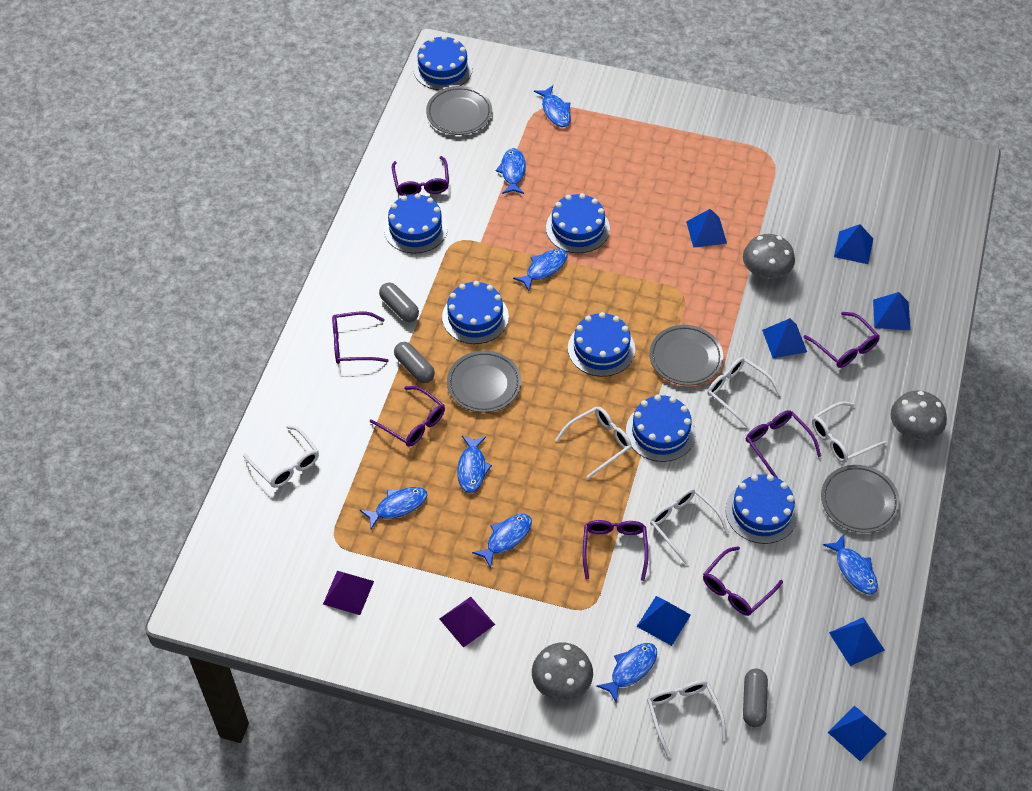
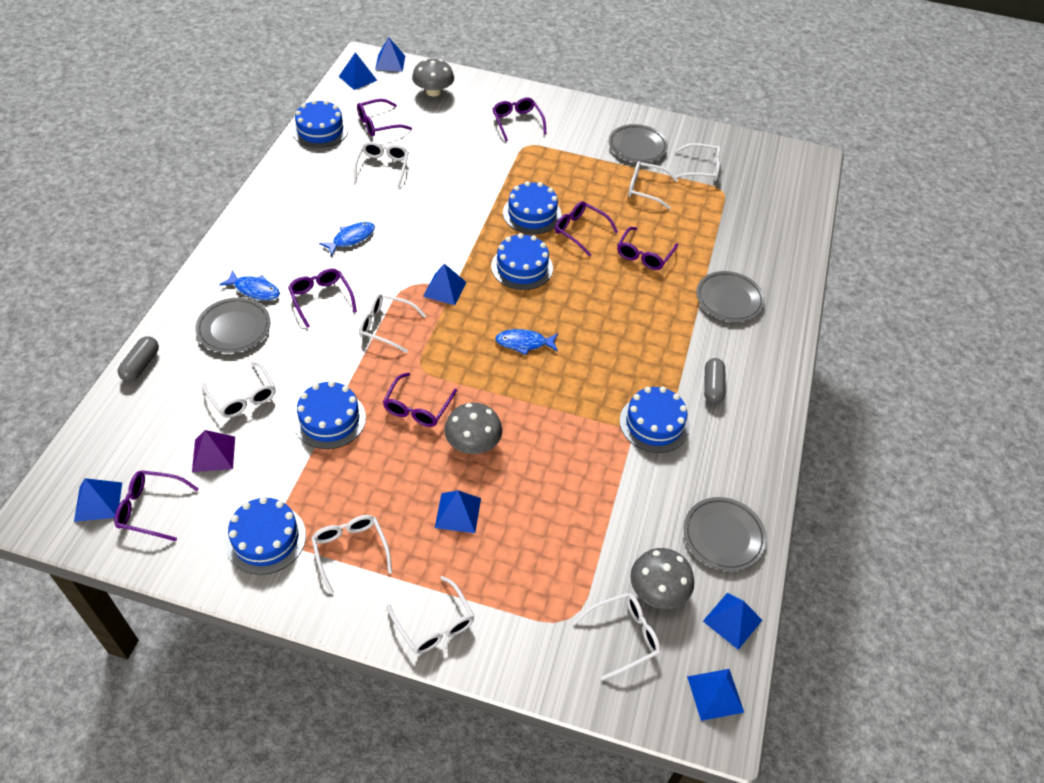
blue cake: 7 -> 6
blue fish: 8 -> 3
grey capsule: 3 -> 2
purple pyramid: 2 -> 1
white glasses: 6 -> 8

